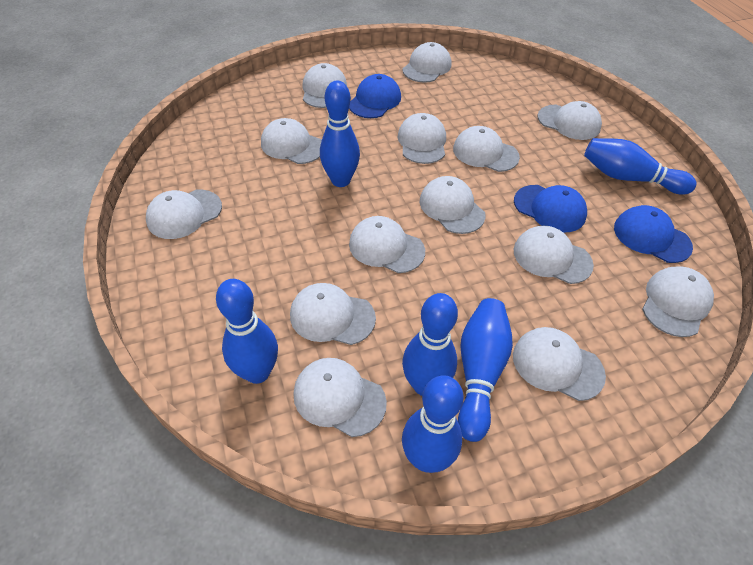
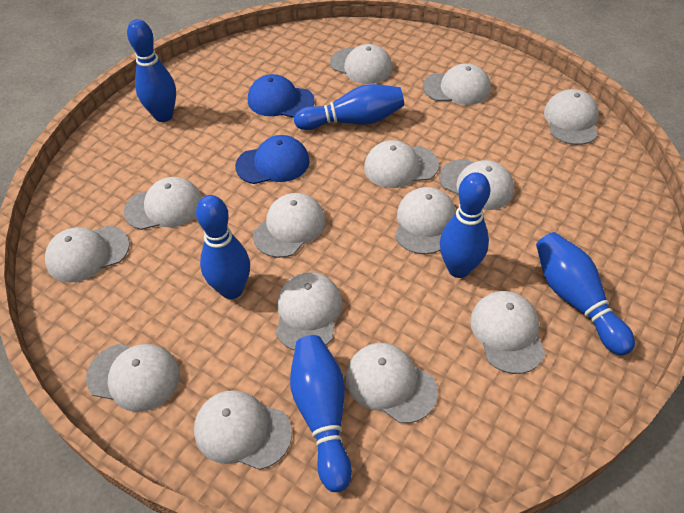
blue cap: 3 -> 2

